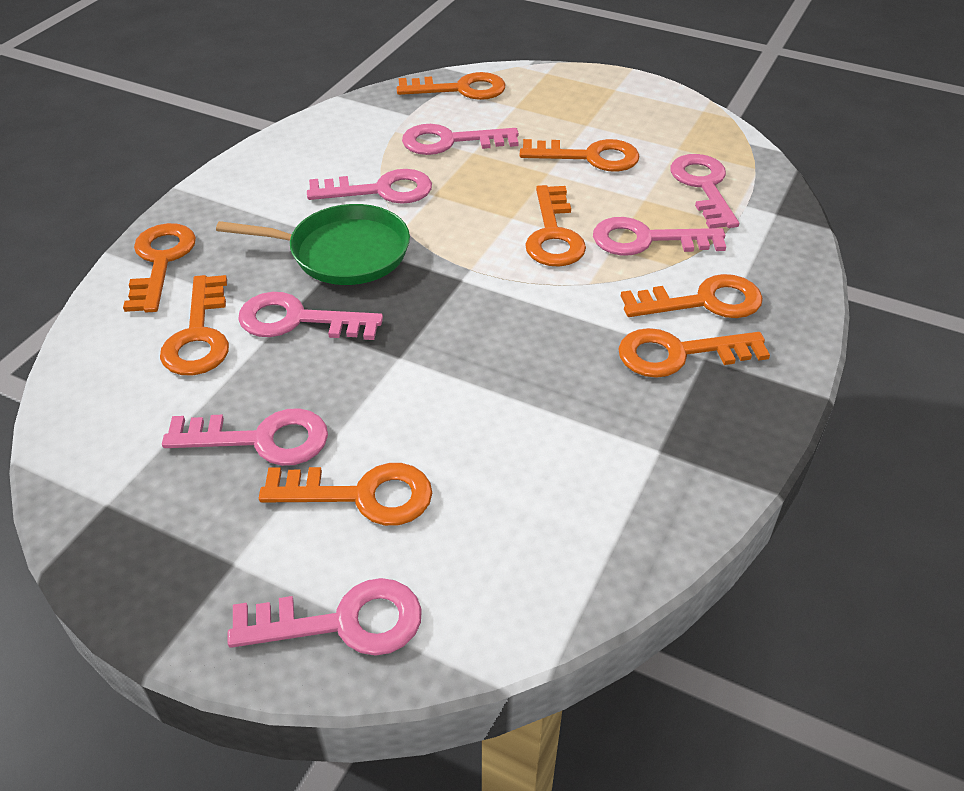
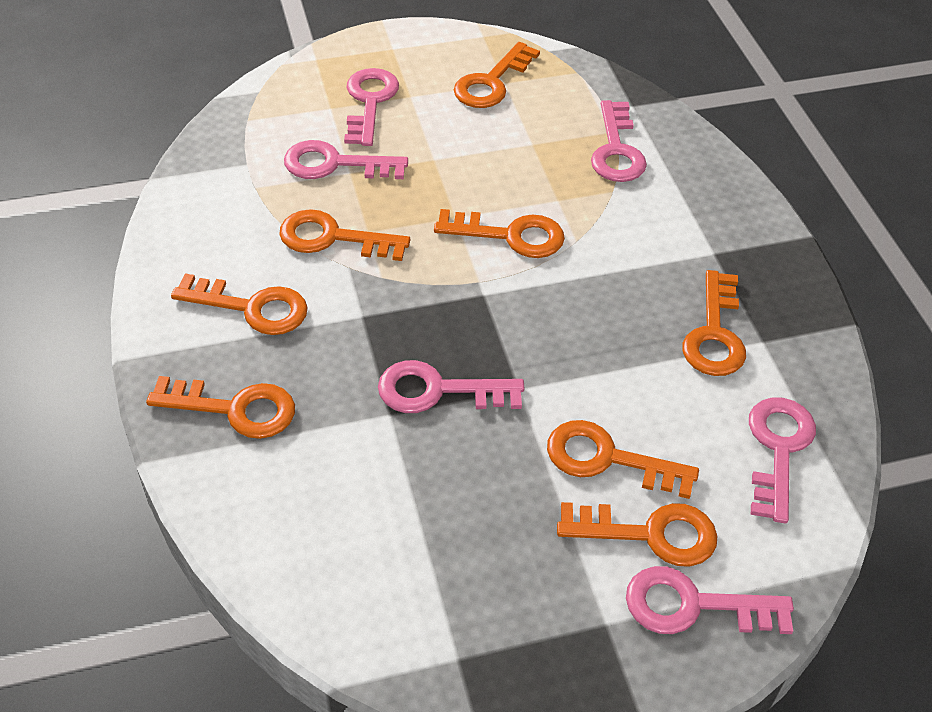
green pan: 1 -> 0
pink key: 7 -> 6

